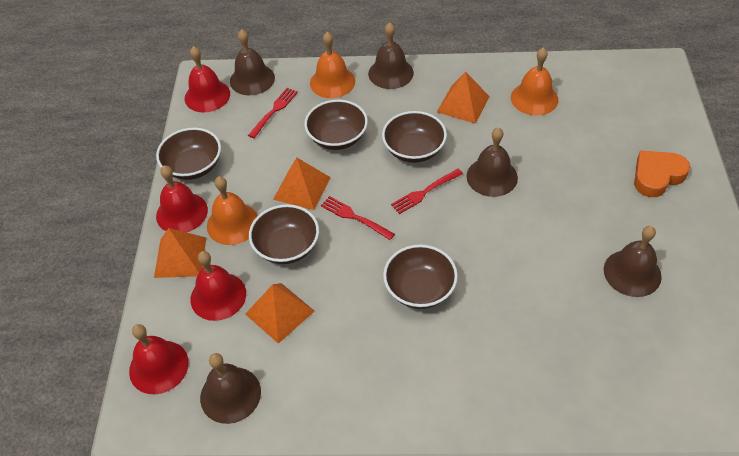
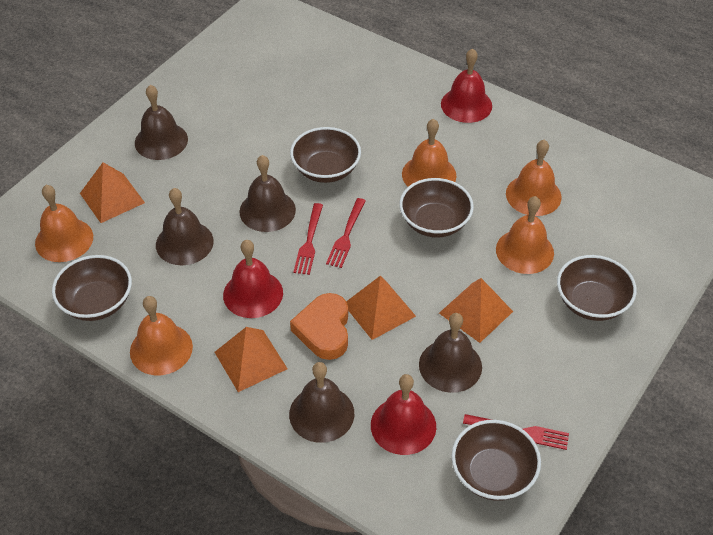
orange bell: 3 -> 5
red bell: 4 -> 3

